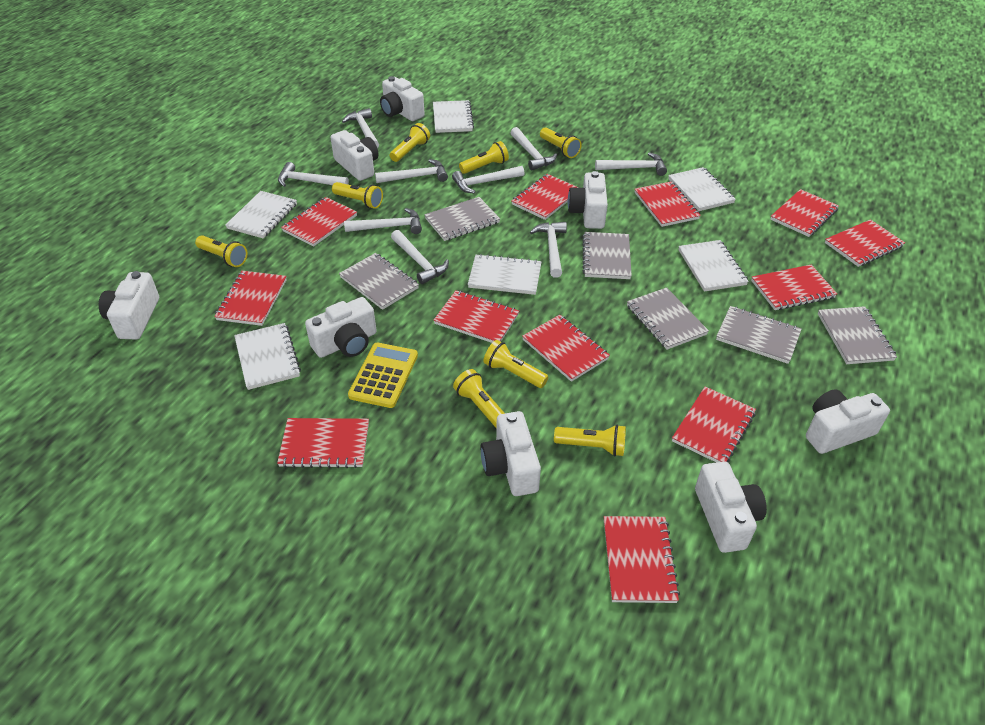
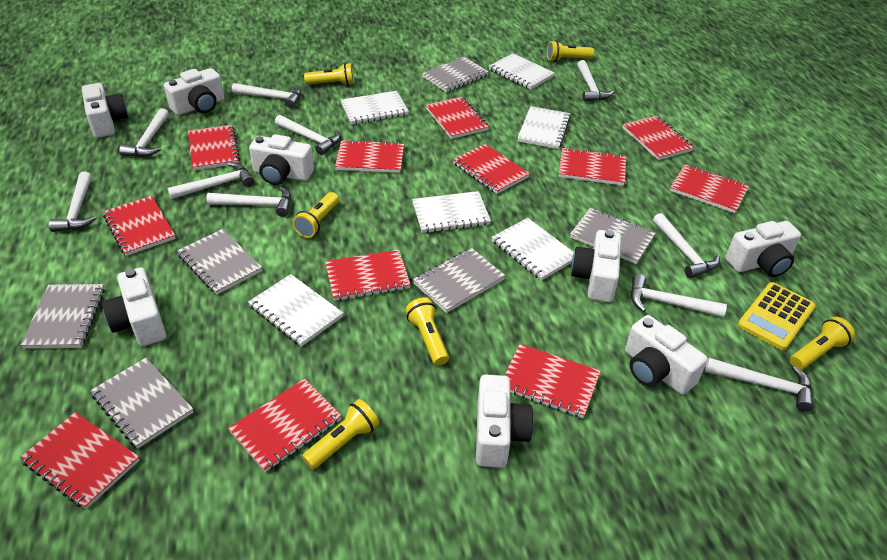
white hammer: 9 -> 10
yellow flashlight: 8 -> 6

